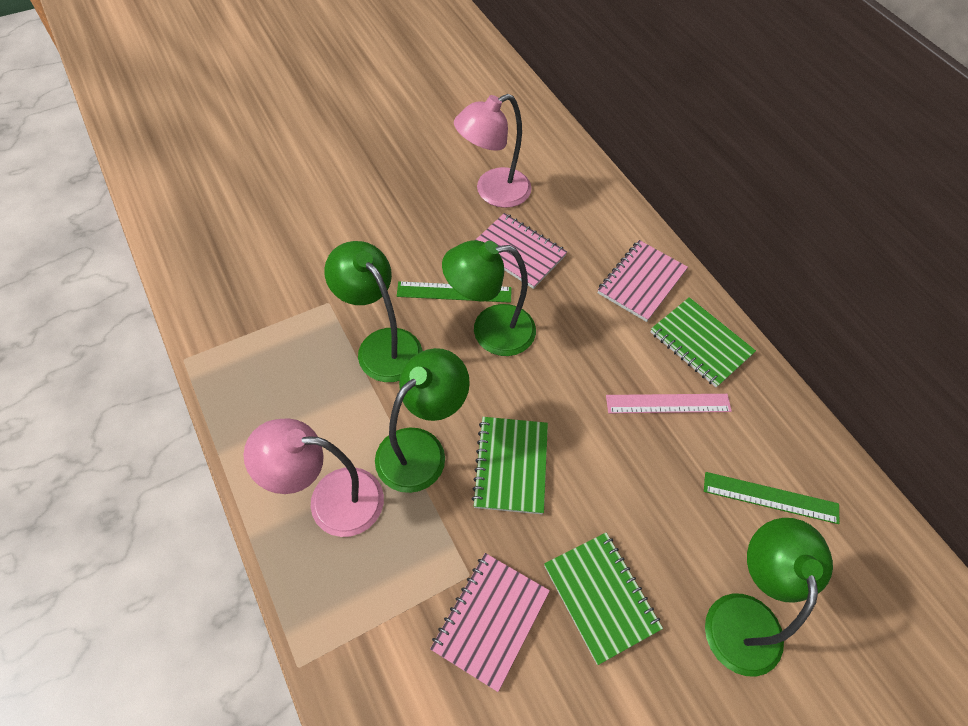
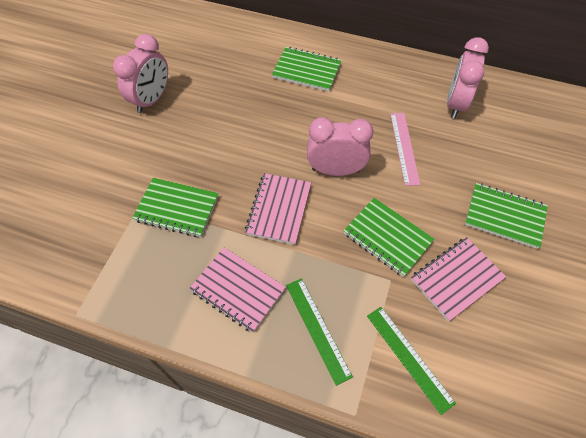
green lamp: 4 -> 0
green notebook: 3 -> 4
pink clock: 0 -> 3
pink lamp: 2 -> 0

